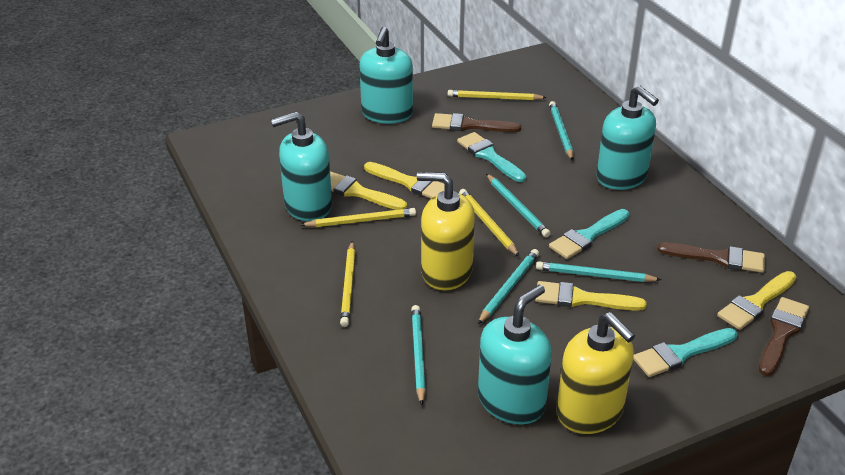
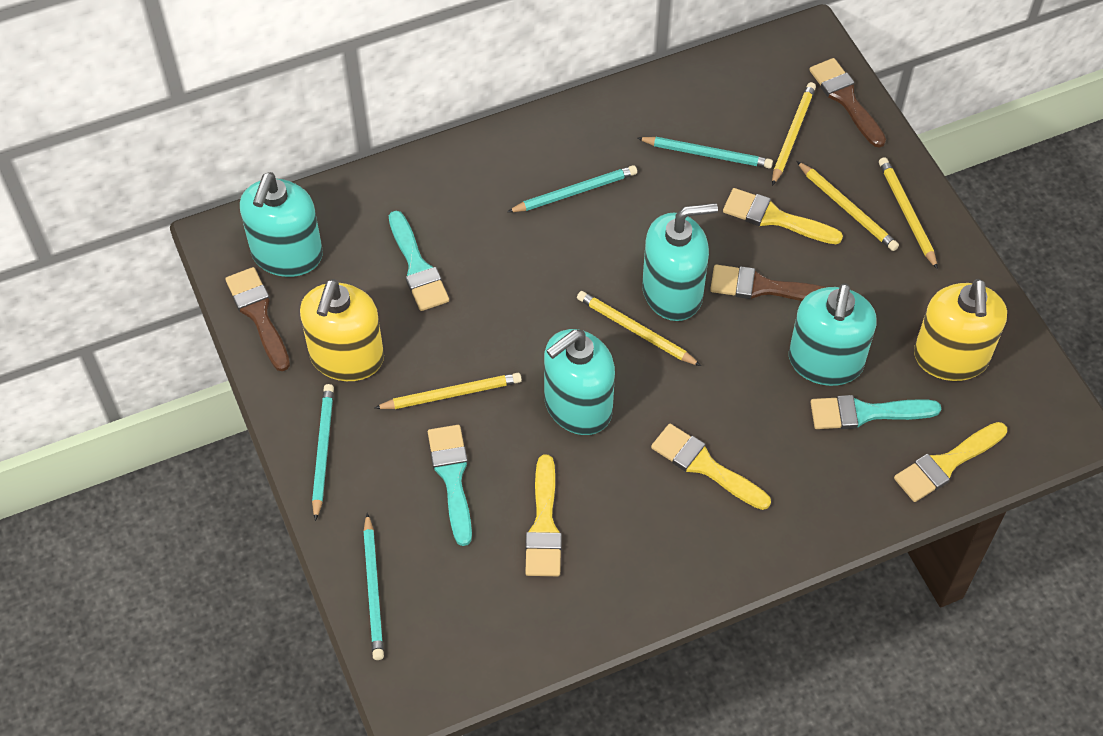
turquoise pencil: 5 -> 4
yellow pencil: 4 -> 5

